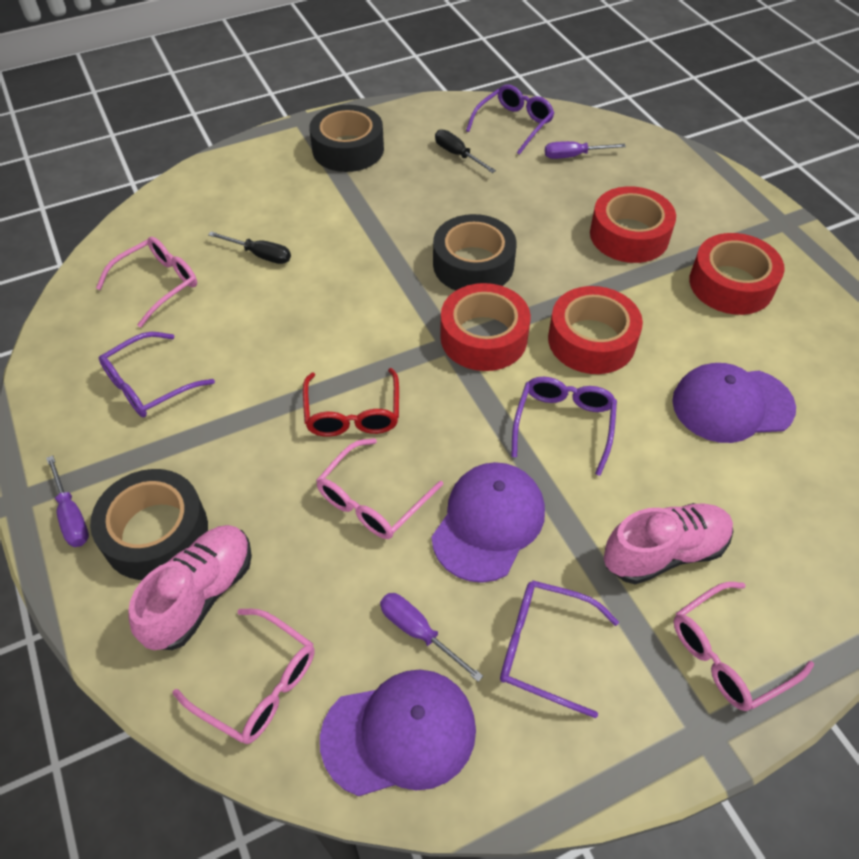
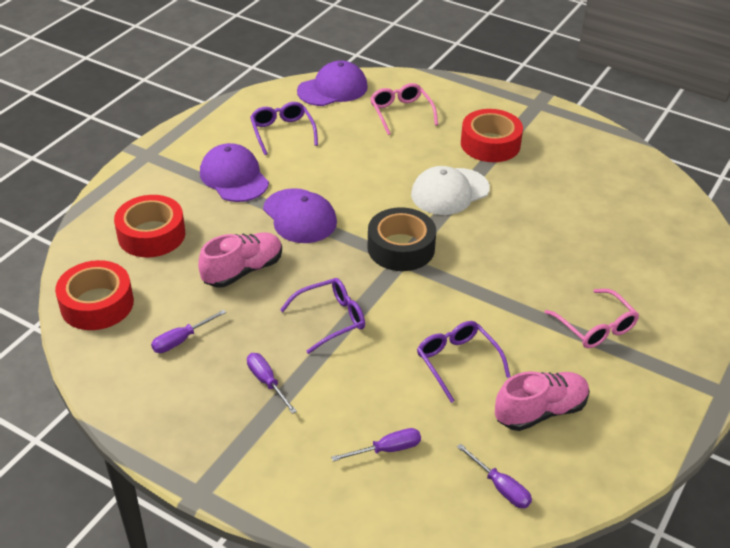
black screwdriver: 2 -> 0
black tape: 3 -> 1
pink glasses: 4 -> 2
purple glasses: 4 -> 3
purple screwdriver: 3 -> 4
red glasses: 1 -> 0
red tape: 4 -> 3
white cap: 0 -> 1

